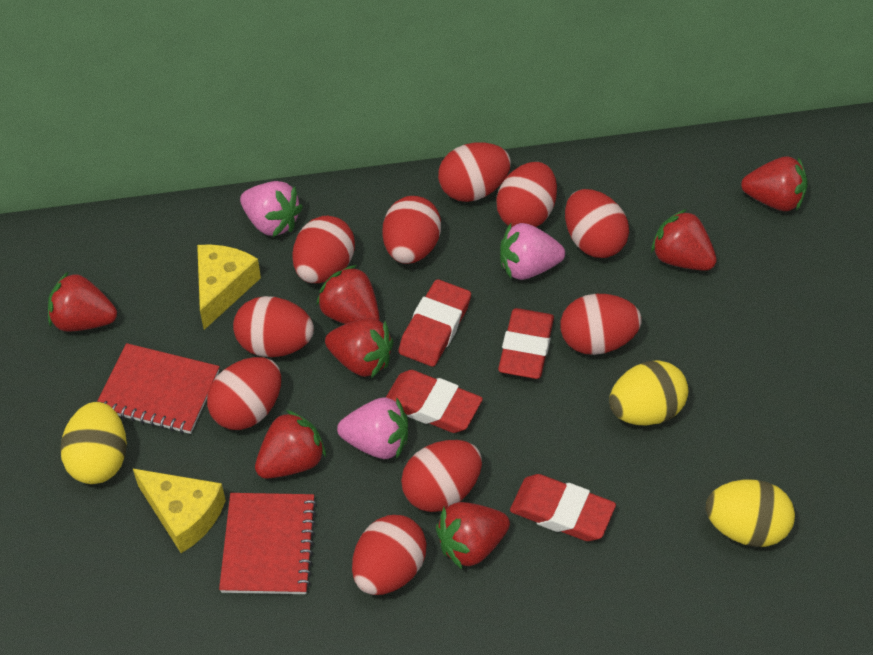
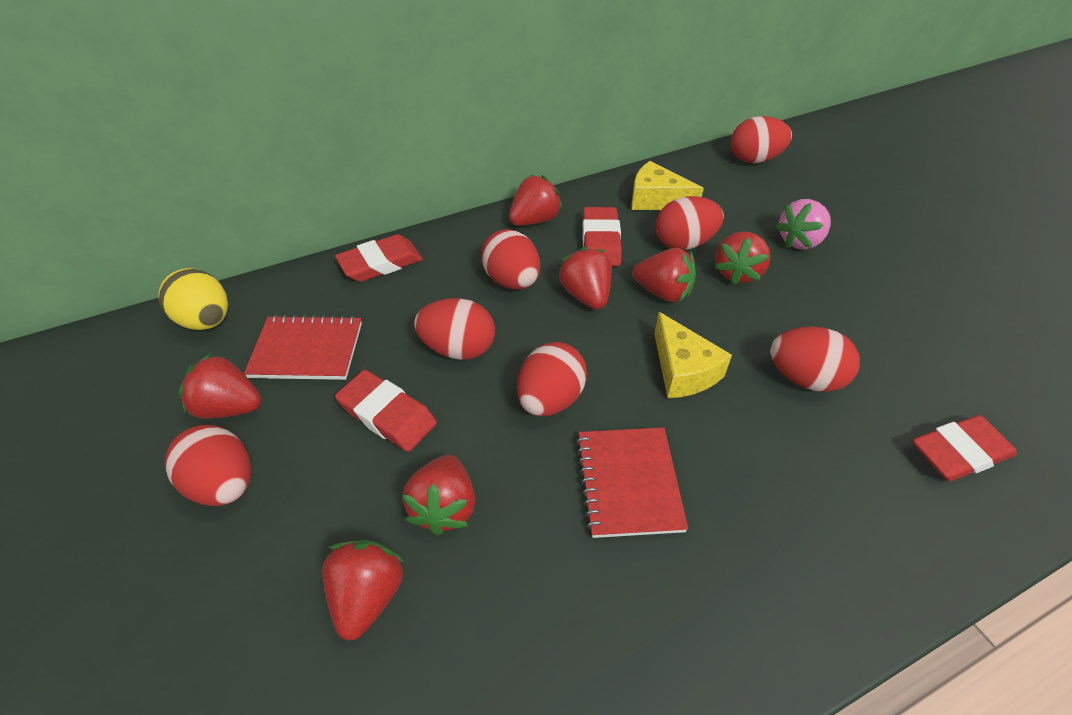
pink strawberry: 3 -> 1
red egg: 10 -> 7
yellow egg: 3 -> 1

